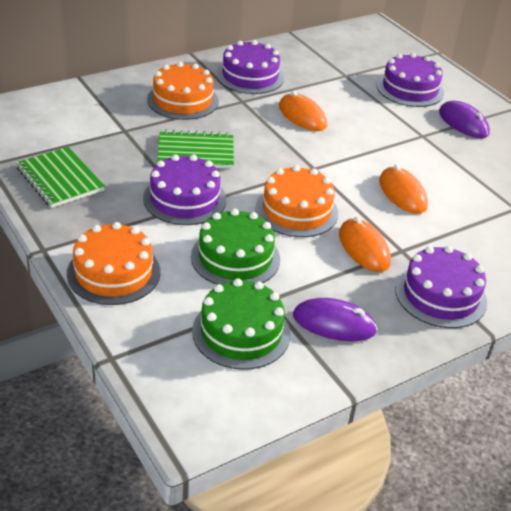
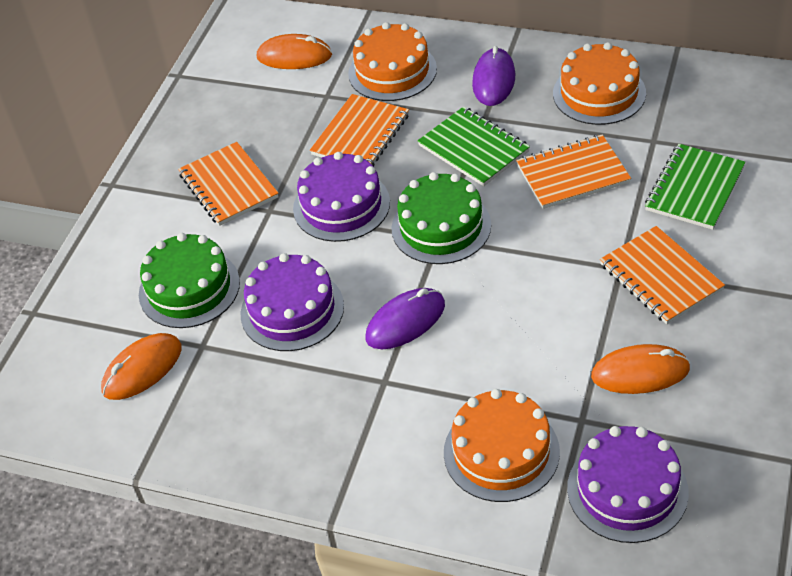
orange notebook: 0 -> 4
purple cake: 4 -> 3

